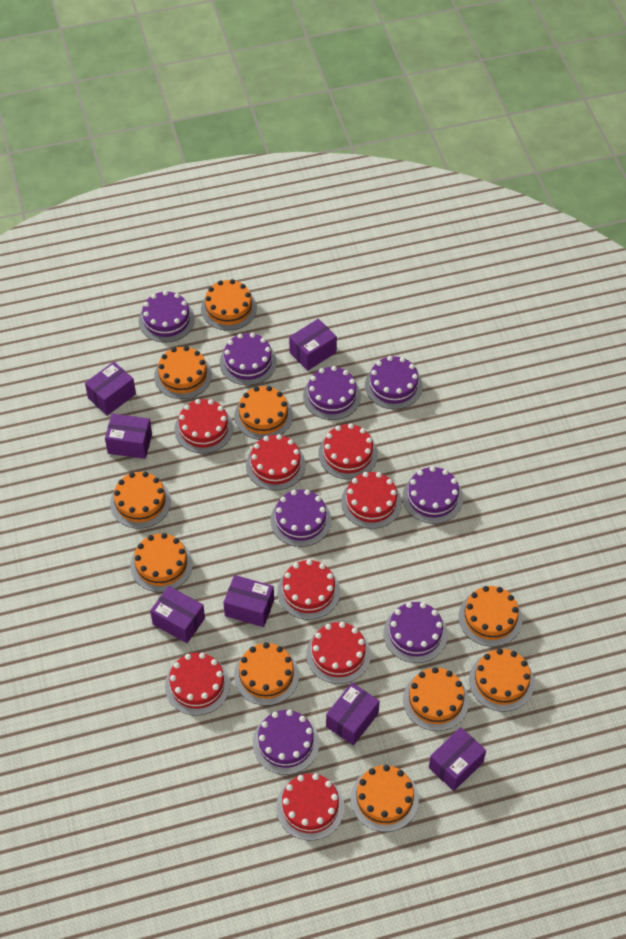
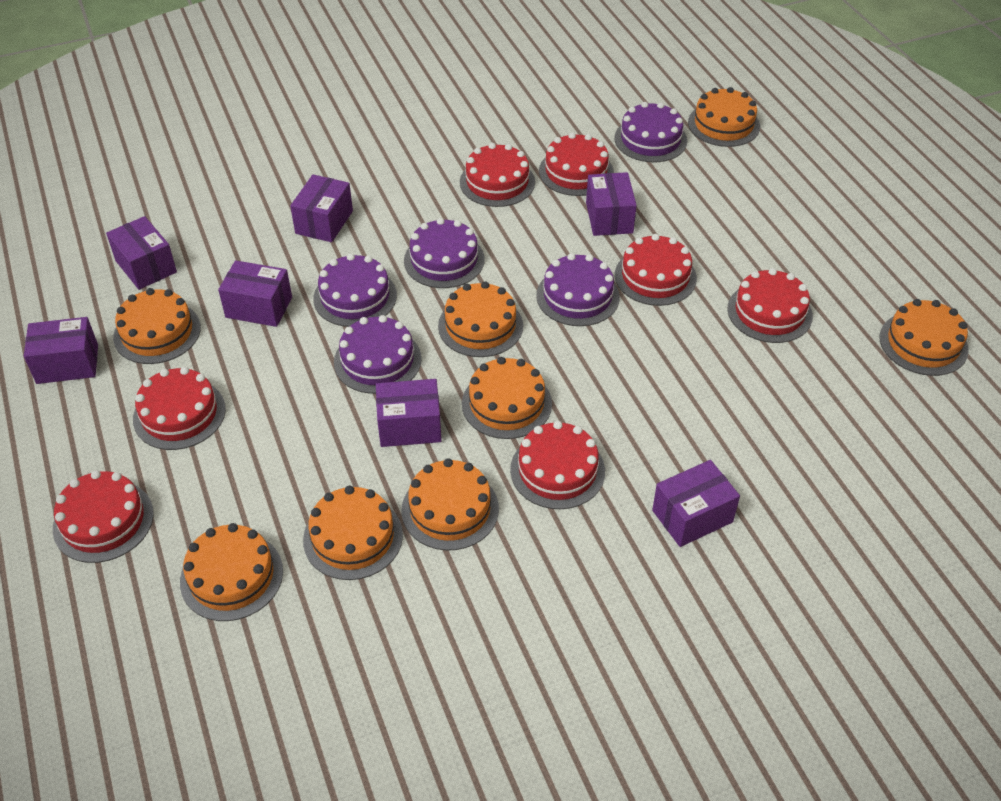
orange cake: 10 -> 8
purple cake: 8 -> 5
red cake: 8 -> 7

